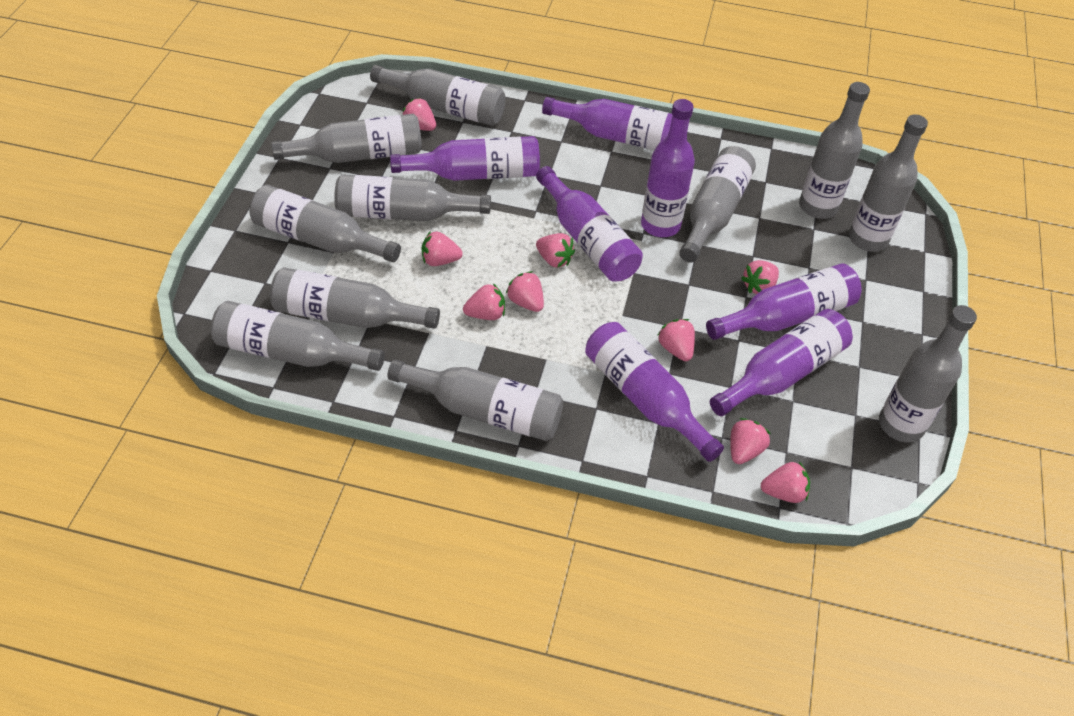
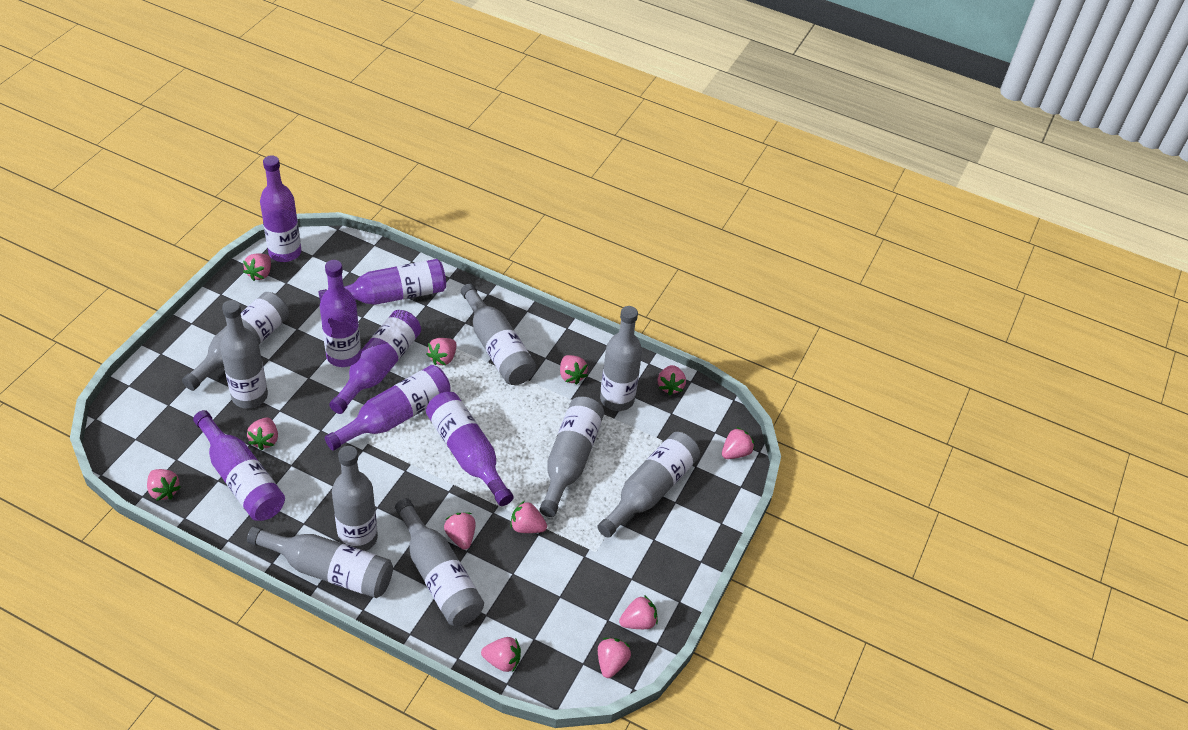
grey bottle: 11 -> 9
pink strawberry: 9 -> 12

